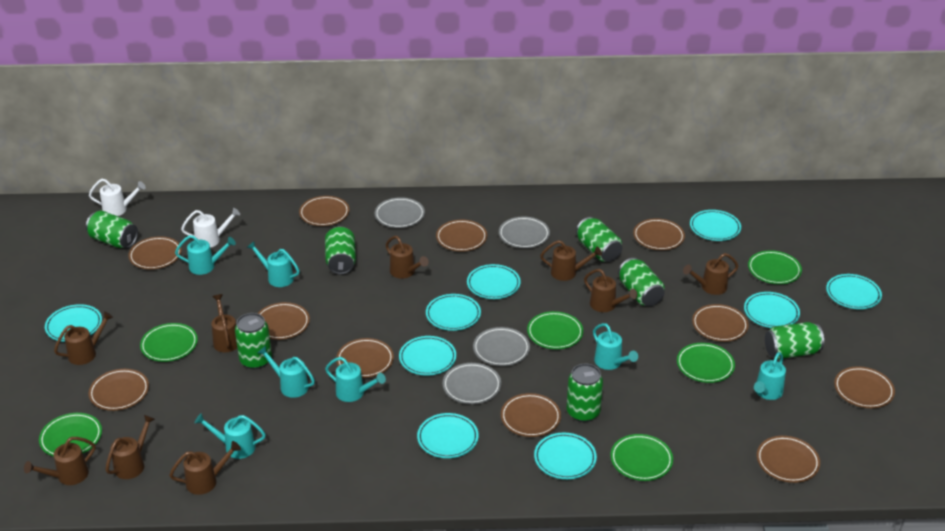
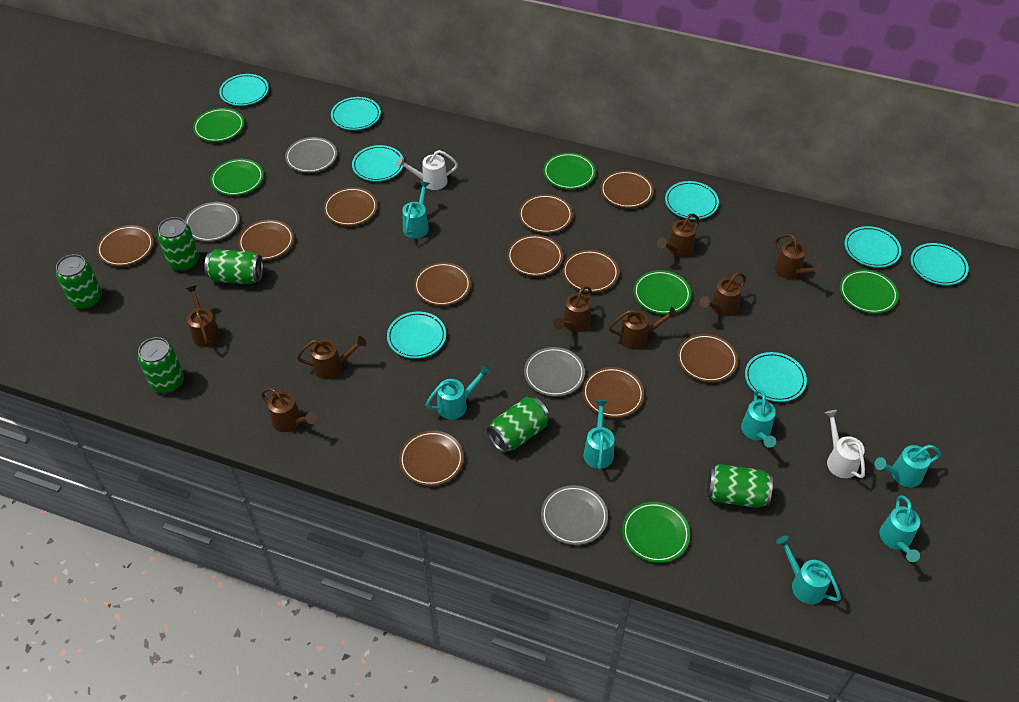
brown watering can: 9 -> 8
green can: 7 -> 6
turquoise plate: 9 -> 8

